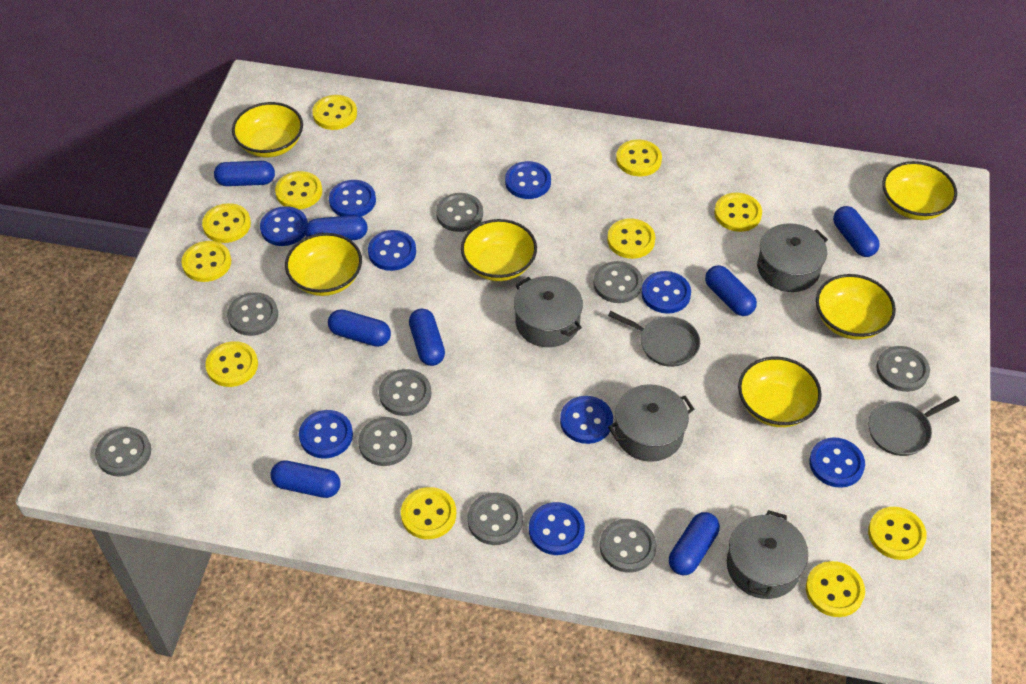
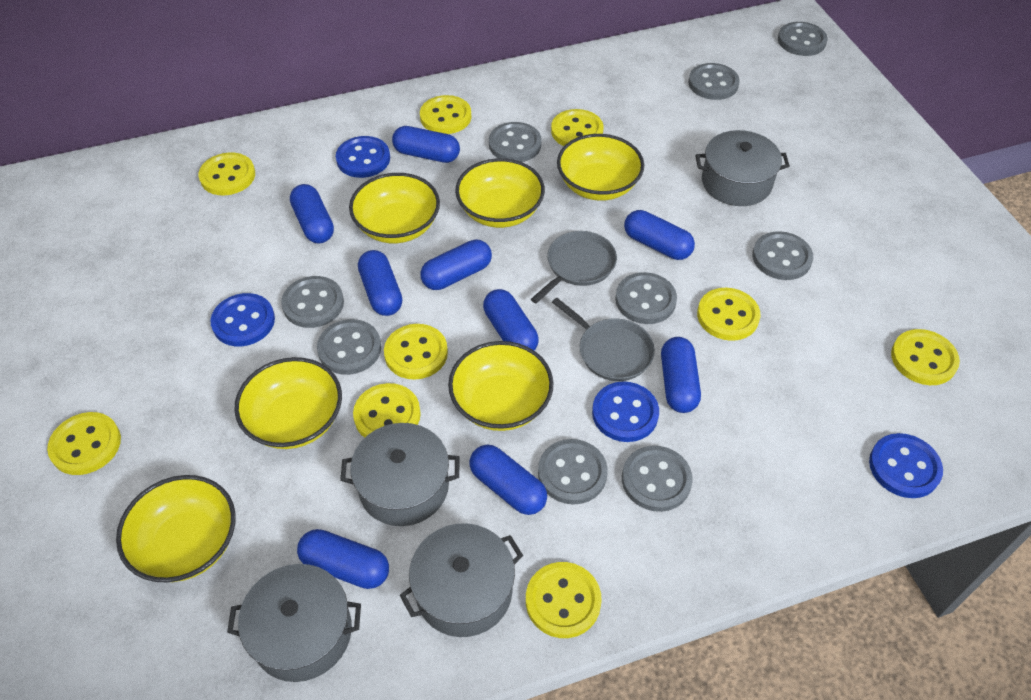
blue button: 9 -> 4
blue capsule: 8 -> 9
yellow button: 11 -> 9

